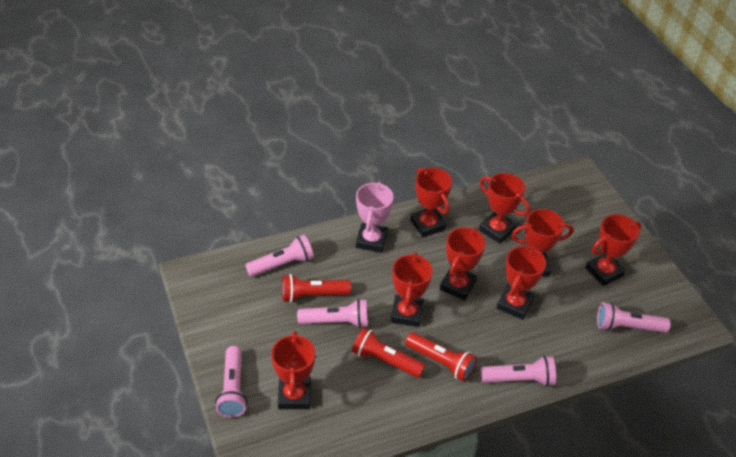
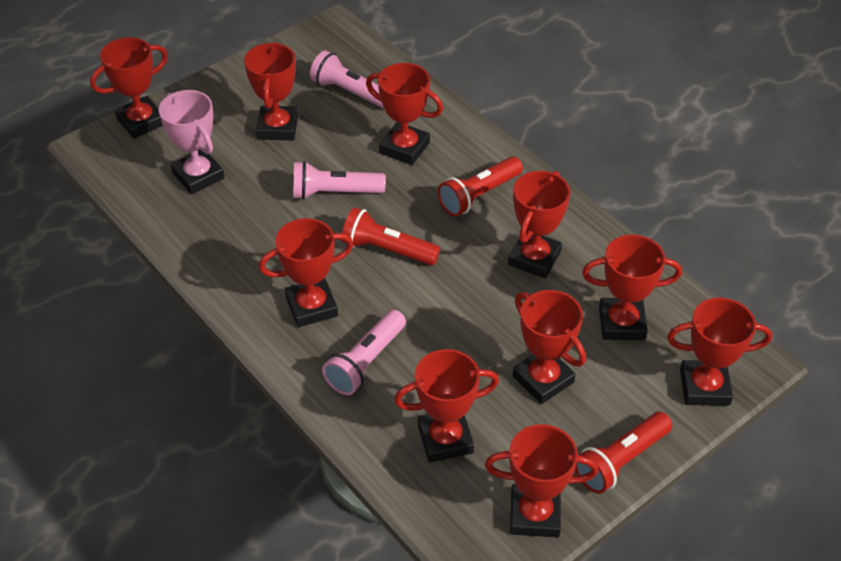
pink flashlight: 5 -> 3
red trophy: 8 -> 10

